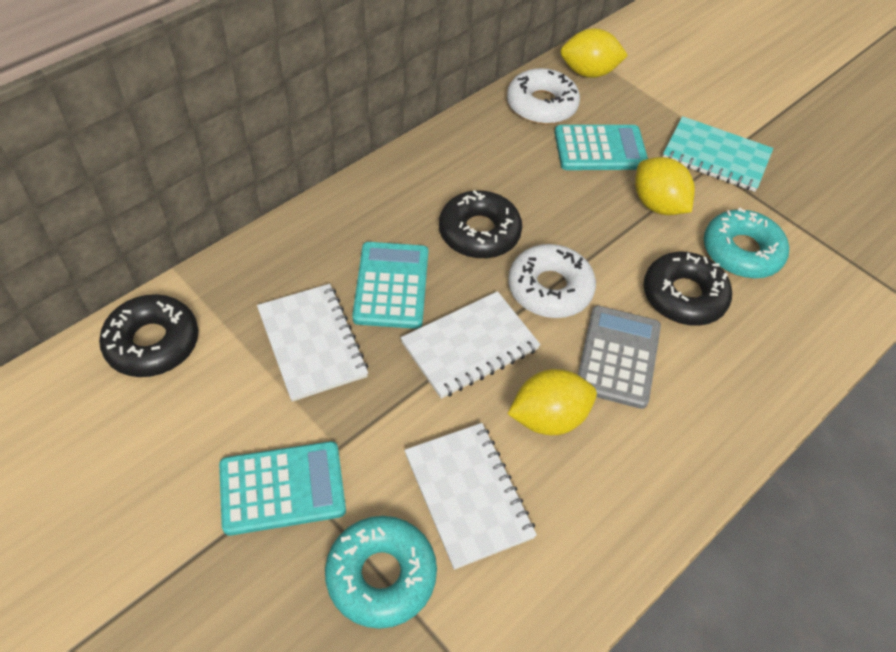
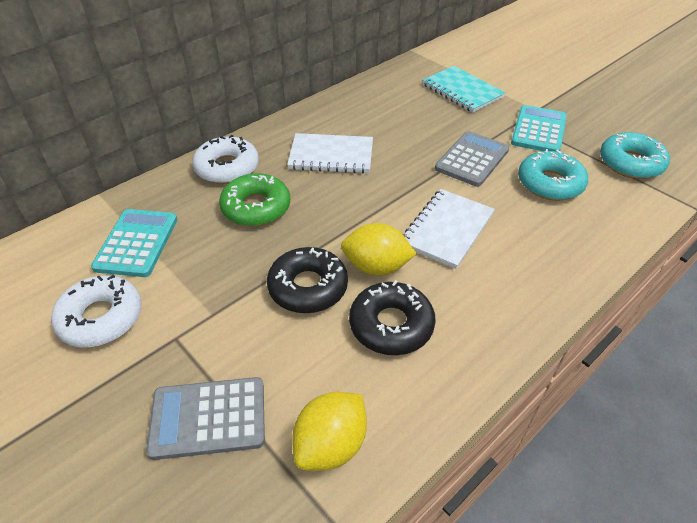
black donut: 3 -> 2
green donut: 0 -> 1
grey calculator: 1 -> 2
turquoise calculator: 3 -> 2
white notebook: 3 -> 2
yellow lemon: 3 -> 2

